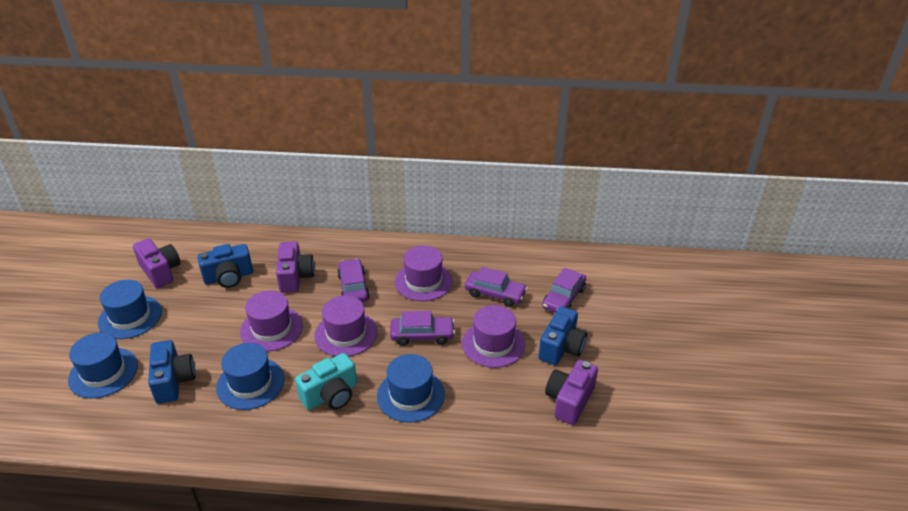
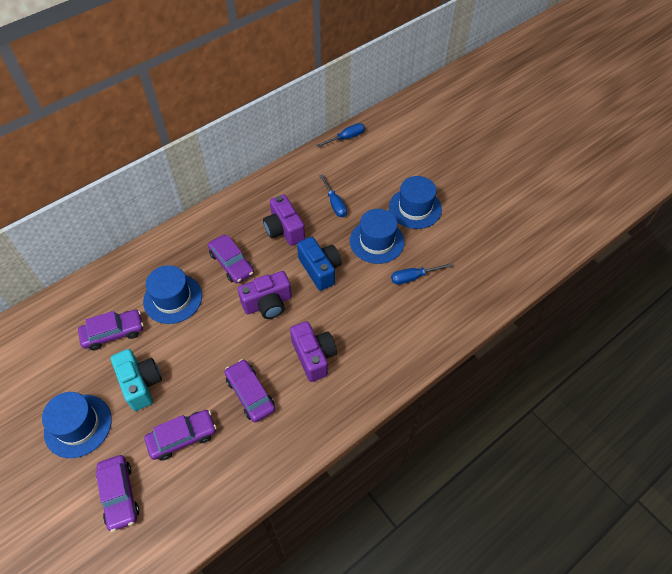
blue camera: 3 -> 1
blue screwdriver: 0 -> 3
purple car: 4 -> 5
purple hat: 4 -> 0

